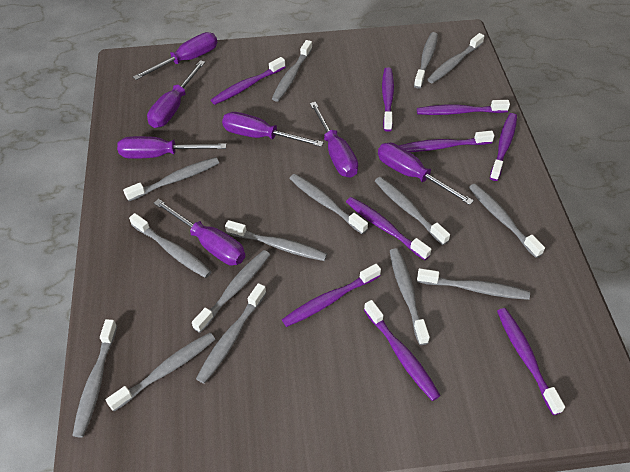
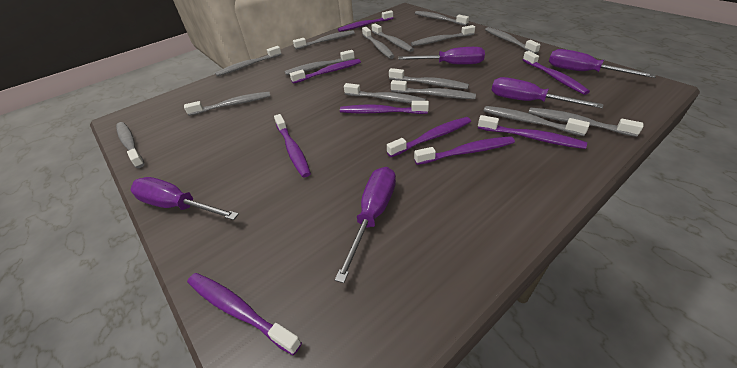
purple screwdriver: 7 -> 5

